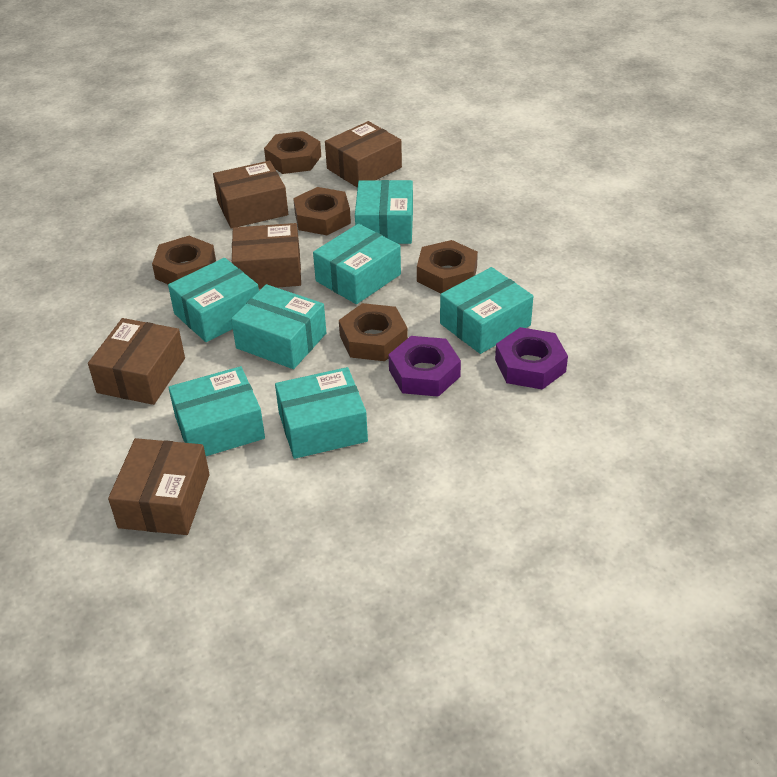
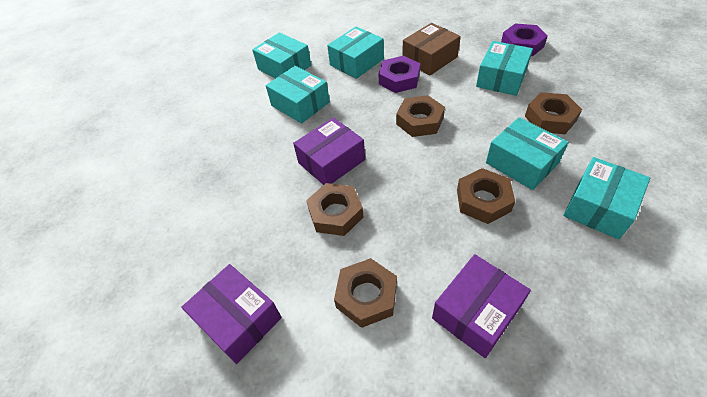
brown box: 5 -> 1
purple box: 0 -> 3
turquoise box: 7 -> 6

